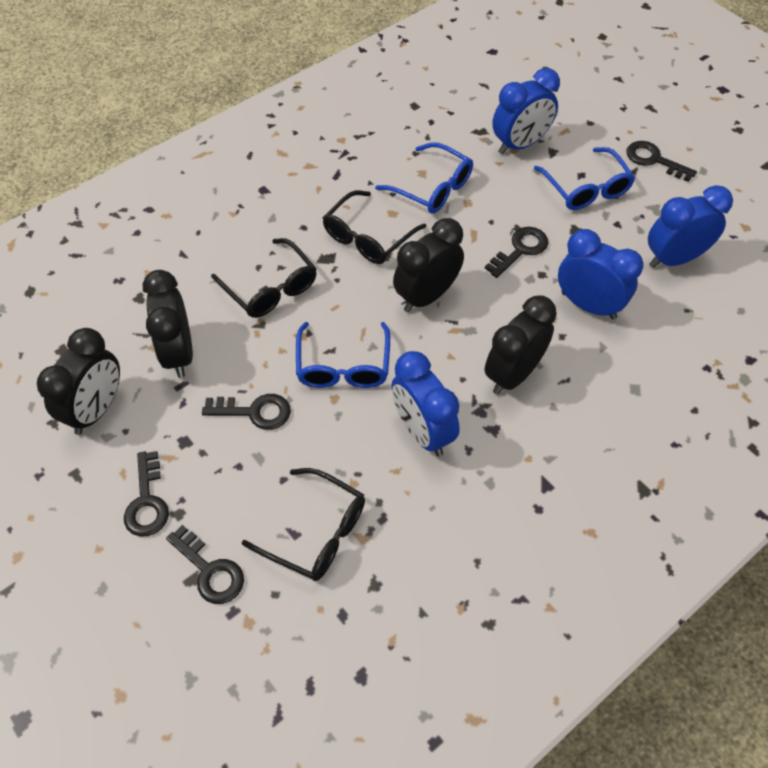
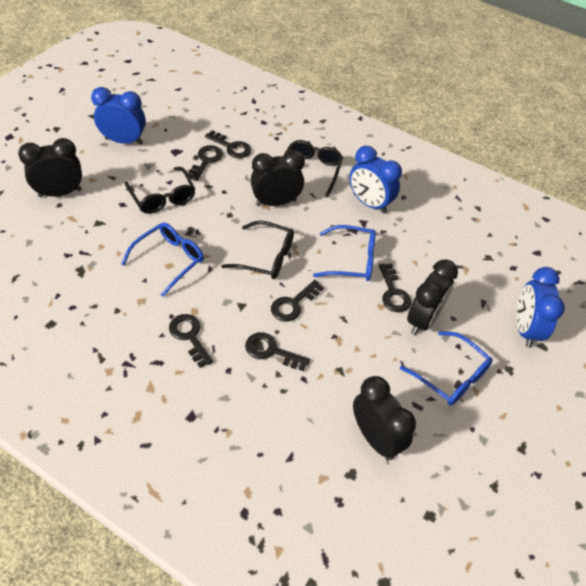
black key: 5 -> 6
blue clock: 4 -> 3

